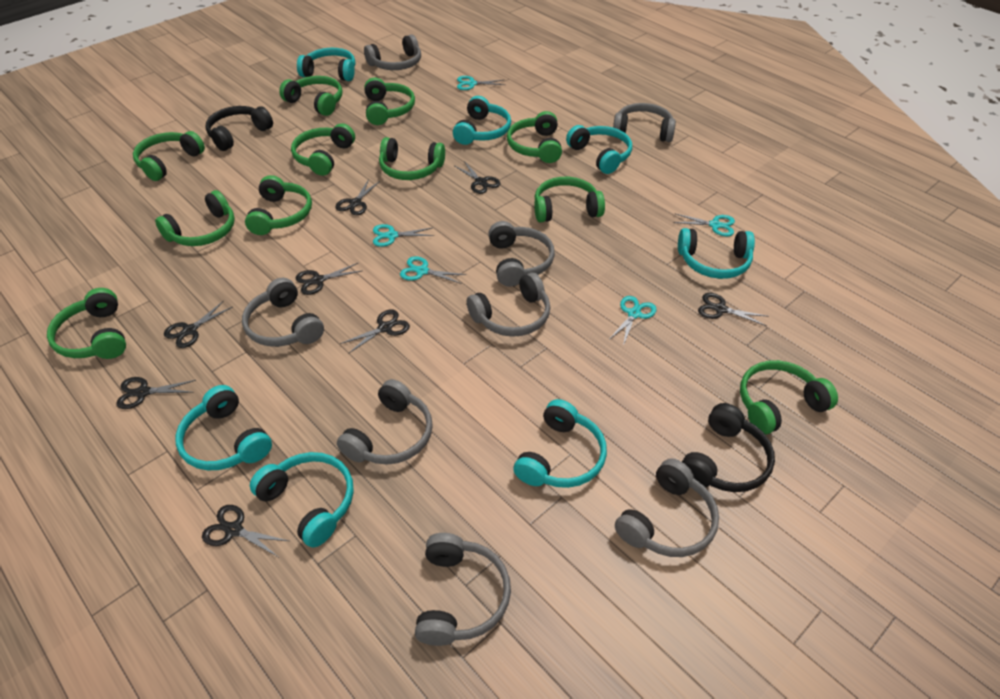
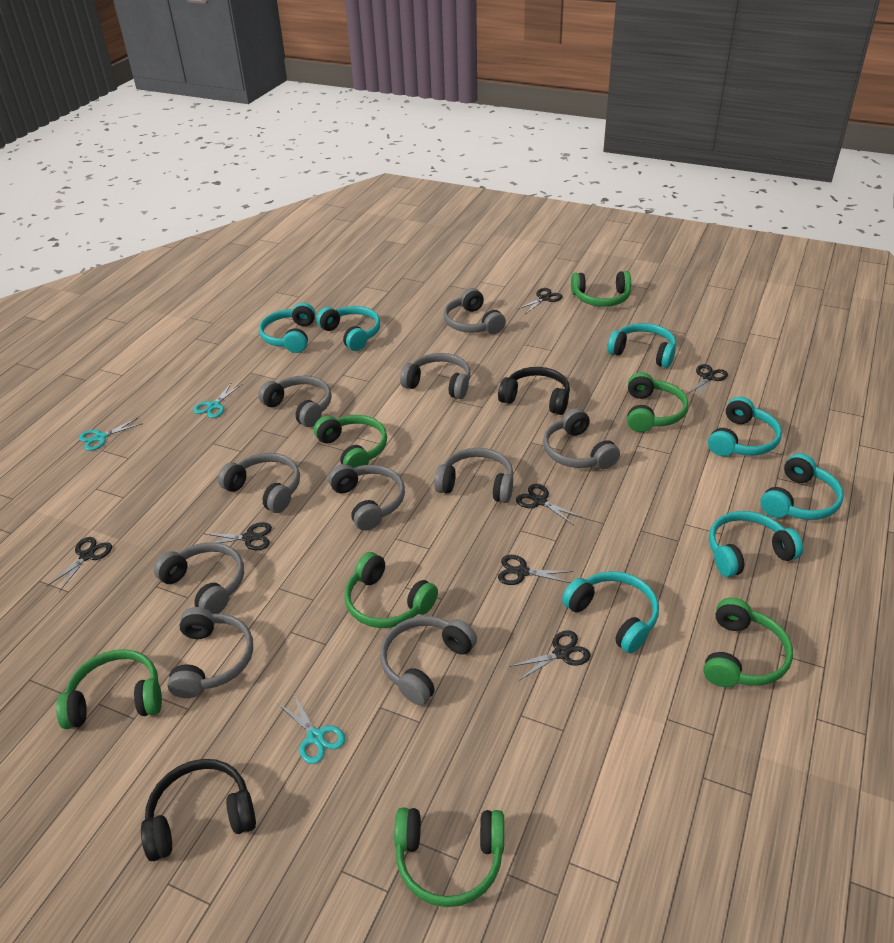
black scissors: 8 -> 7
green headphones: 11 -> 7
grey headphones: 8 -> 10
turquoise scissors: 5 -> 3

